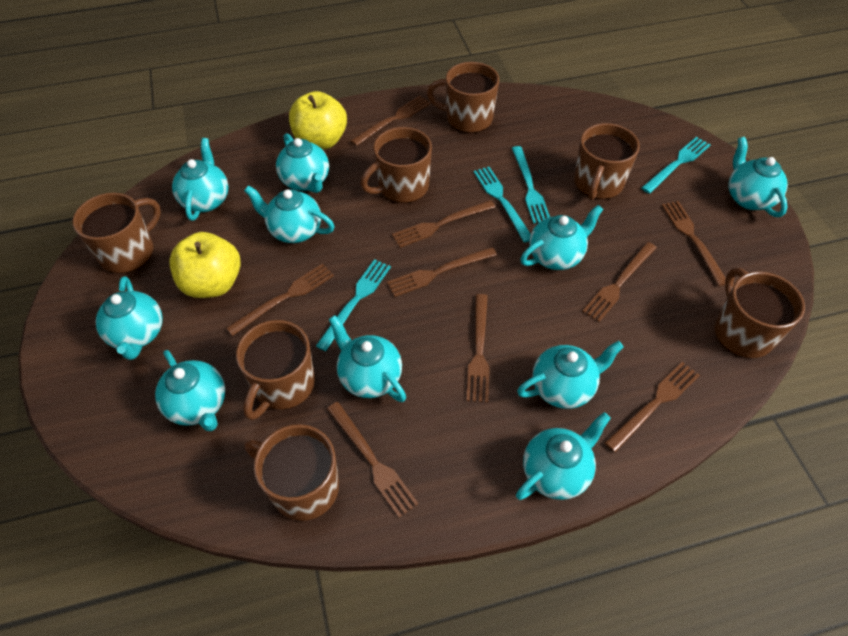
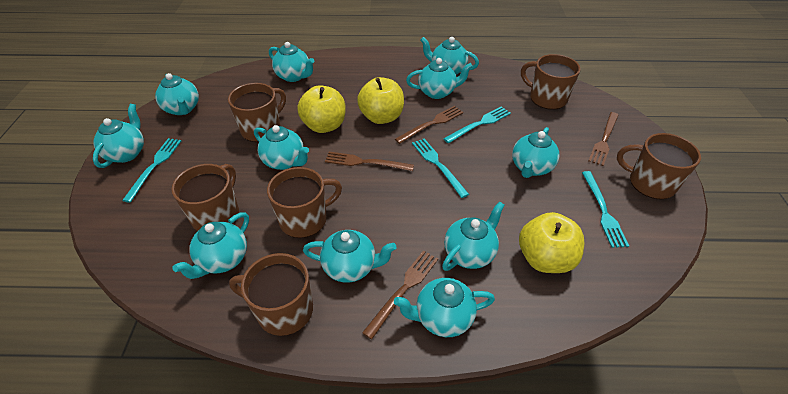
brown fork: 9 -> 4
brown mug: 7 -> 6
turquoise teapot: 10 -> 11
yellow apple: 2 -> 3

